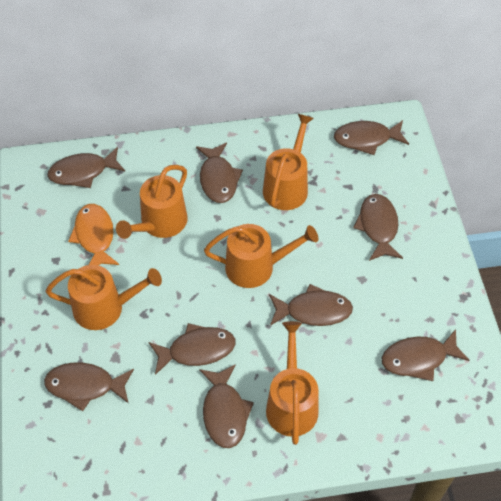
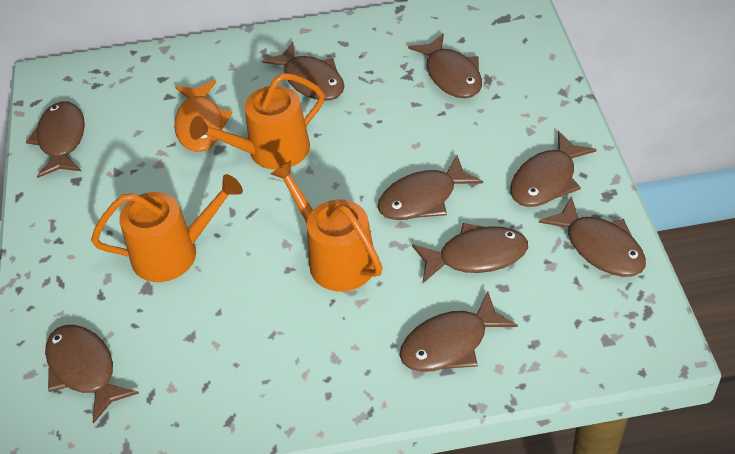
orange watering can: 5 -> 3

